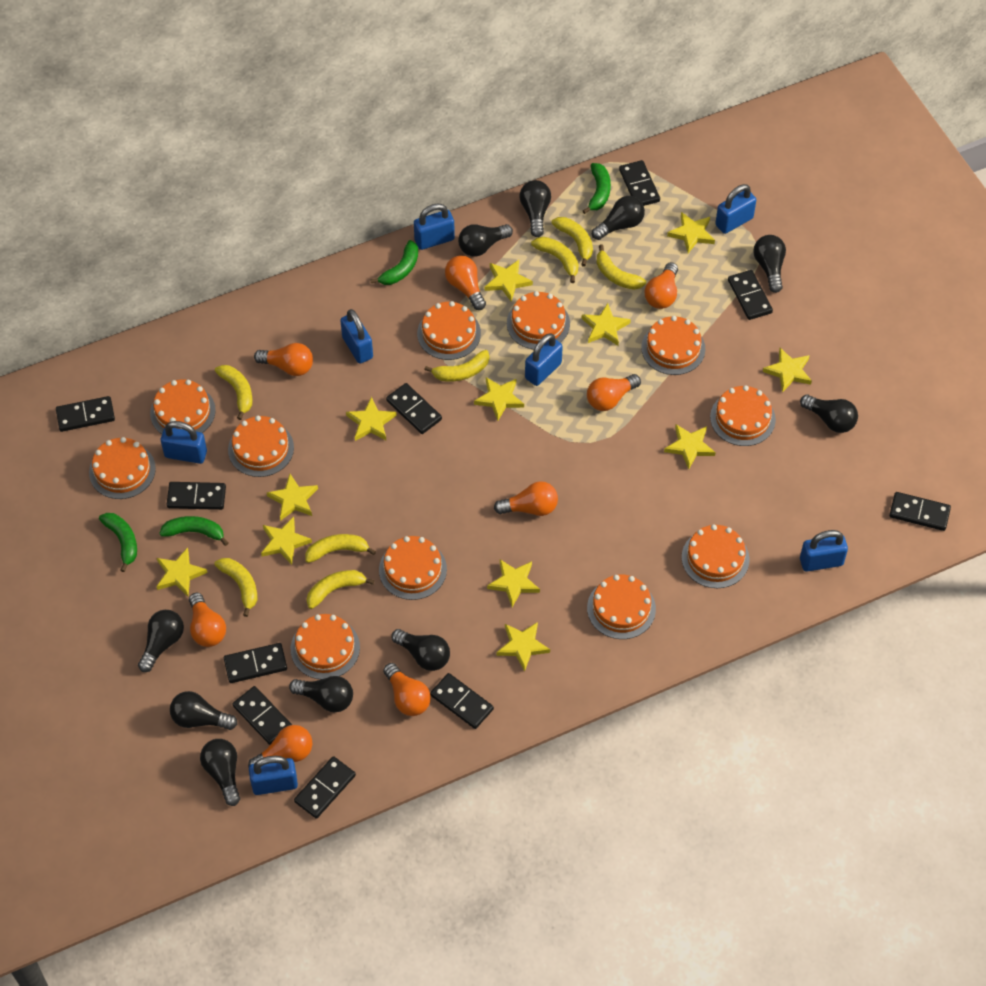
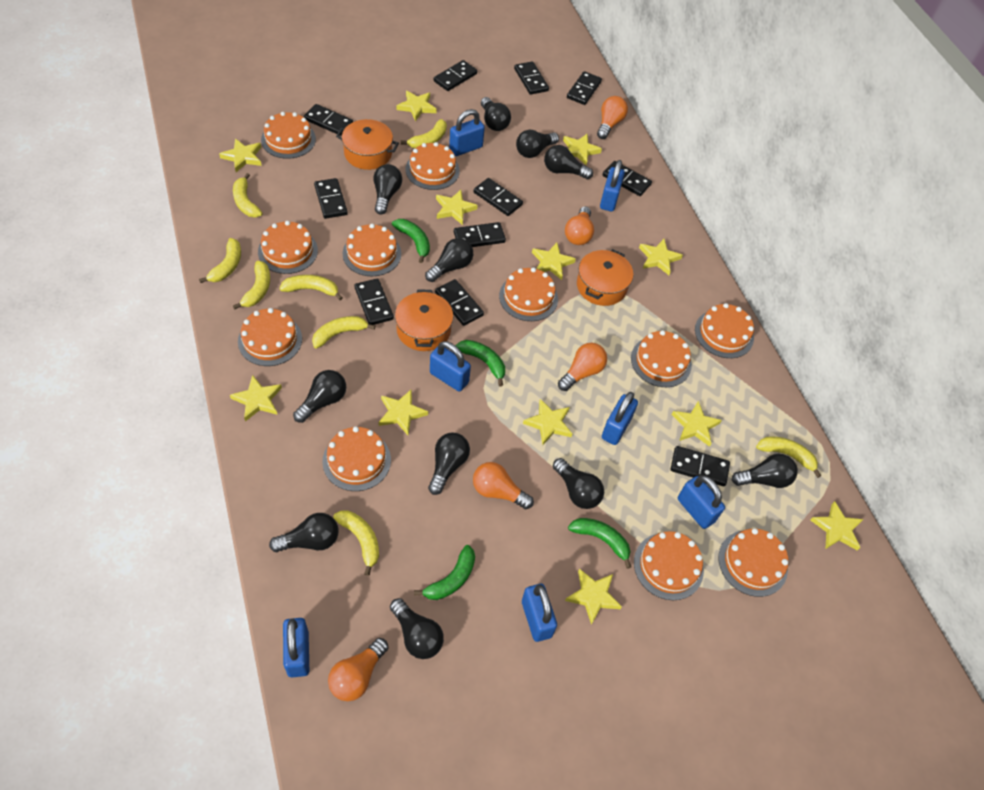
black domino: 10 -> 11
black light bulb: 10 -> 11
orange light bulb: 8 -> 5
orange pot: 0 -> 3

